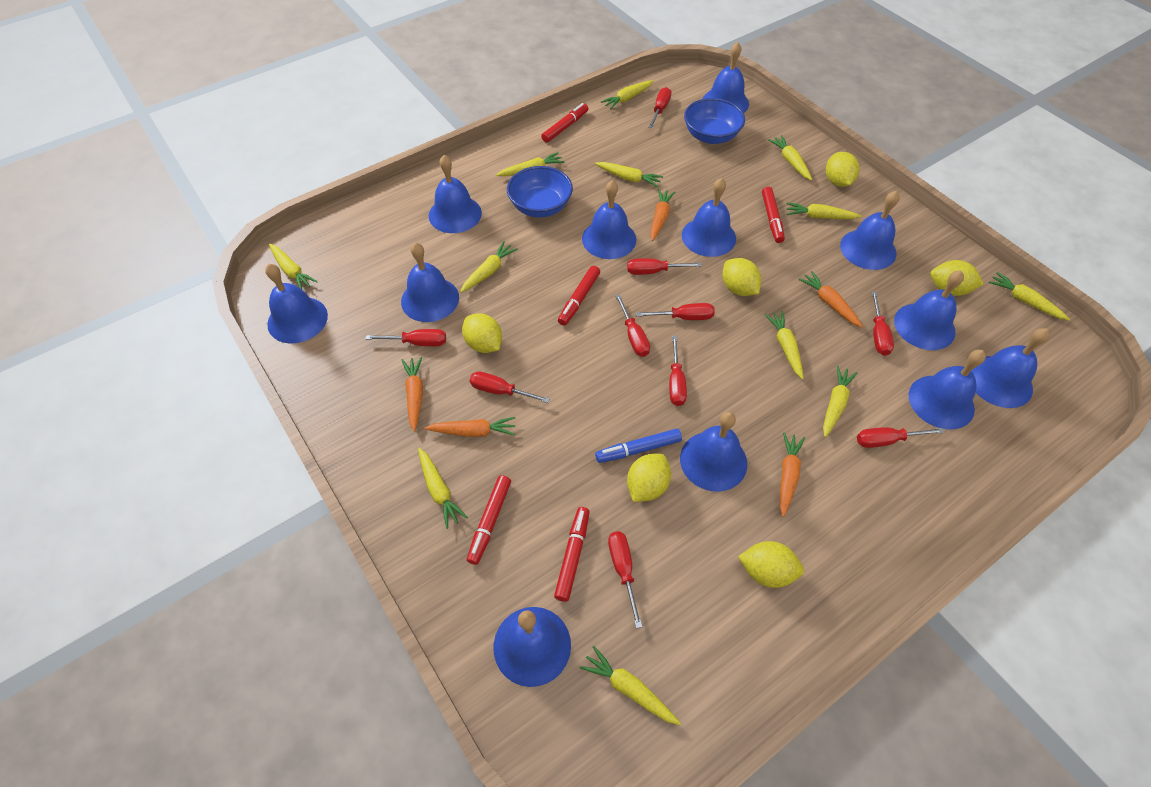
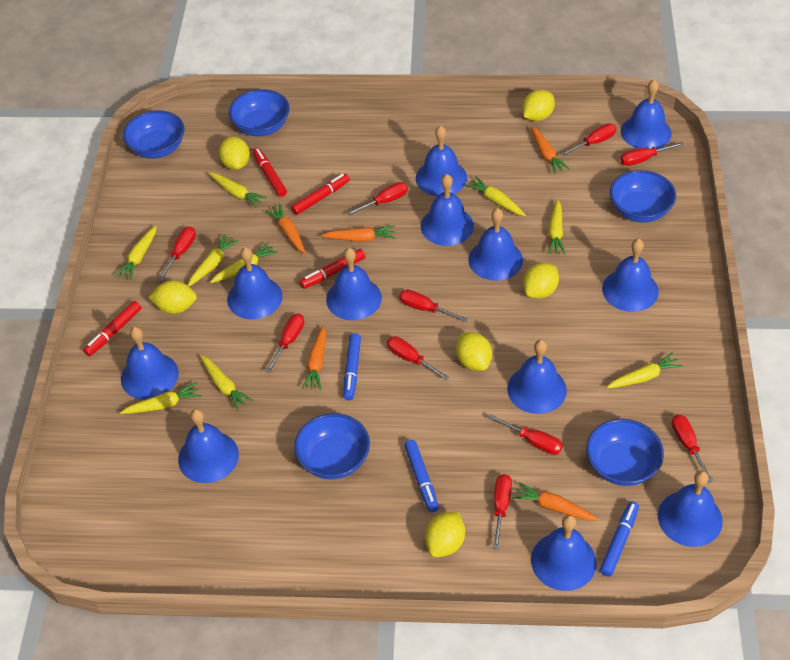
blue bowl: 2 -> 5
blue marker: 1 -> 3
red marker: 5 -> 4
yellow carrot: 12 -> 9

